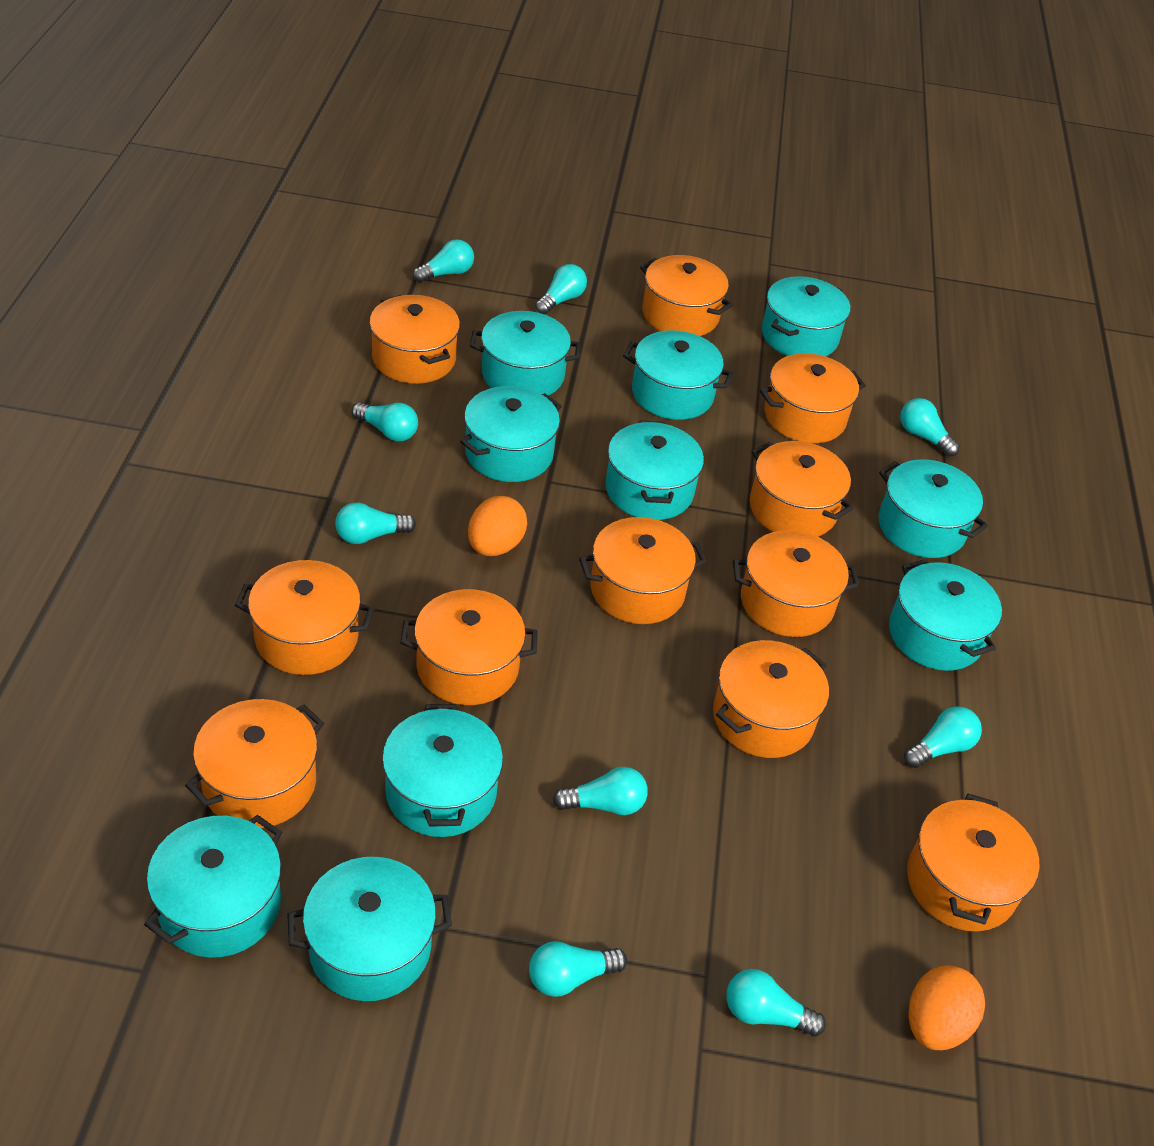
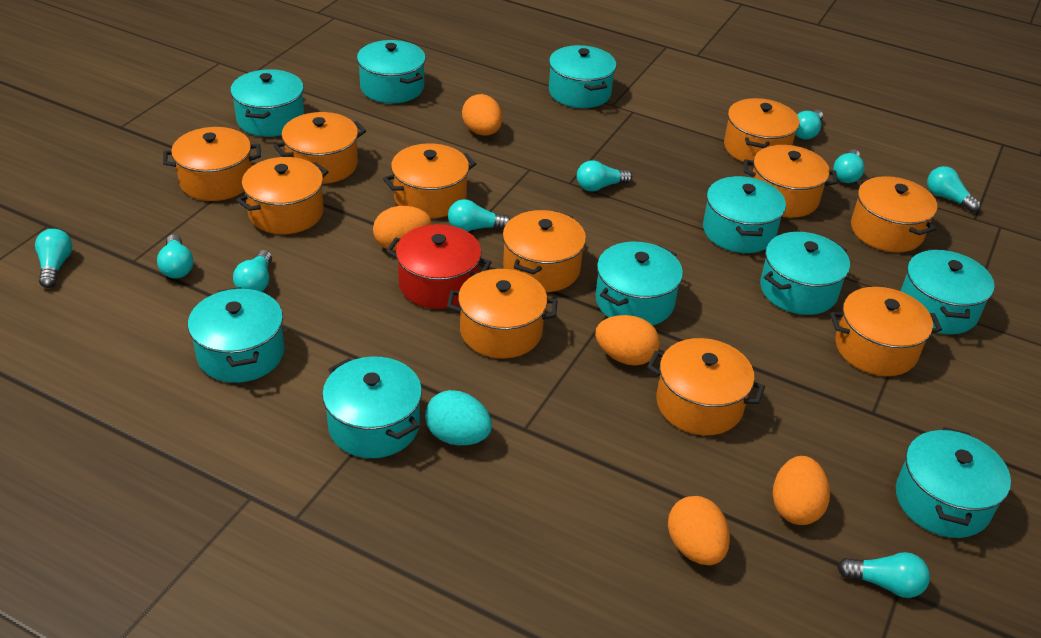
orange egg: 2 -> 5
red pot: 0 -> 1
turquoise egg: 0 -> 1

